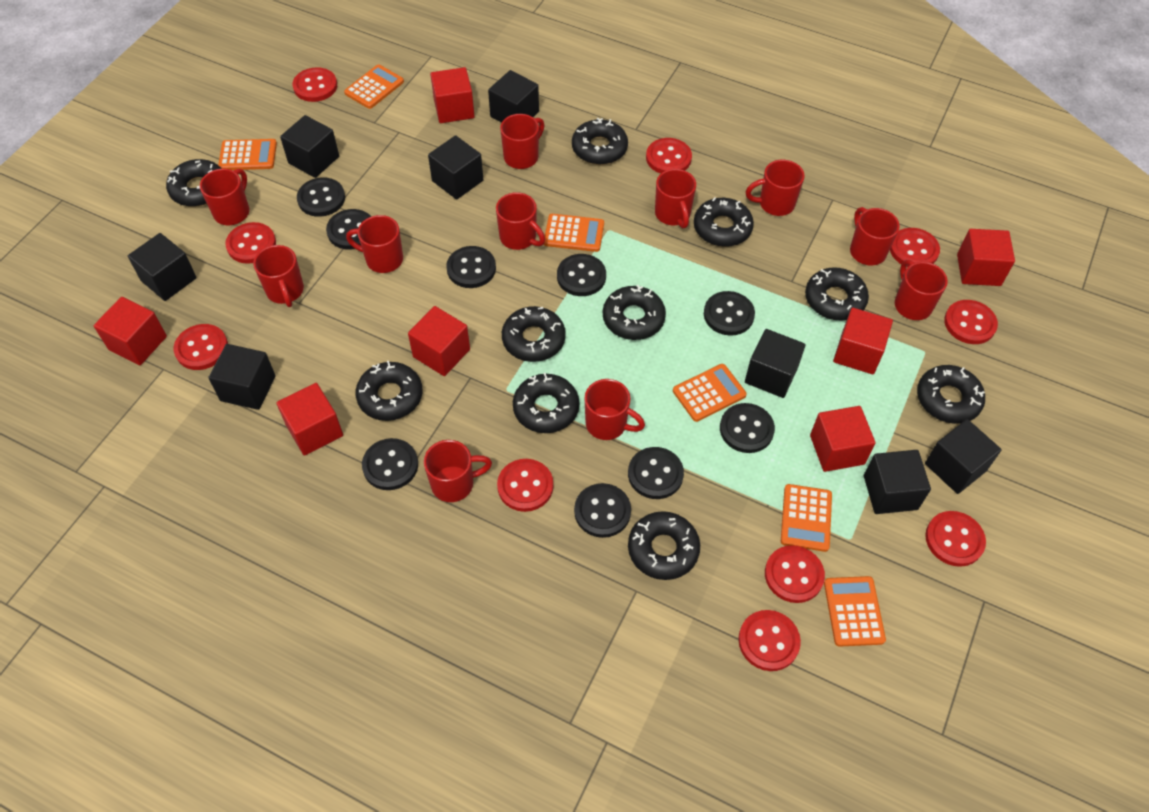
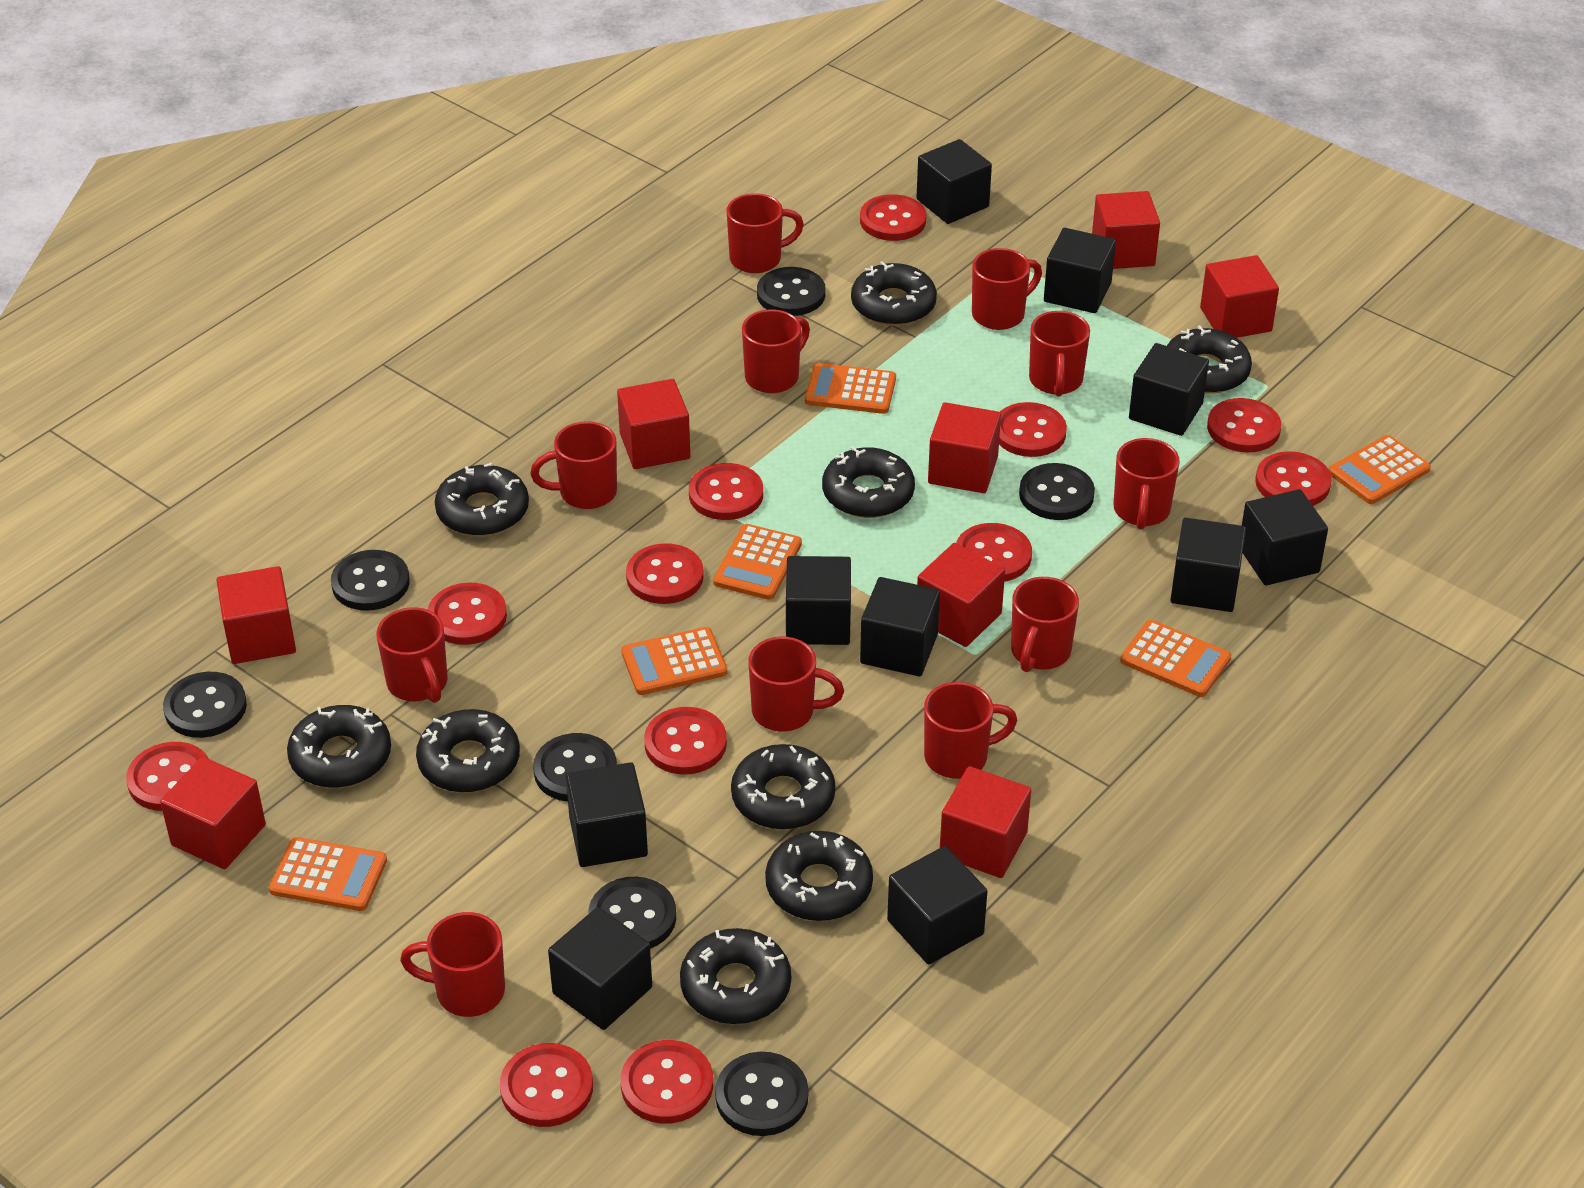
black button: 9 -> 7
black cube: 8 -> 10
black donut: 10 -> 9
red button: 10 -> 12
red cube: 7 -> 8

